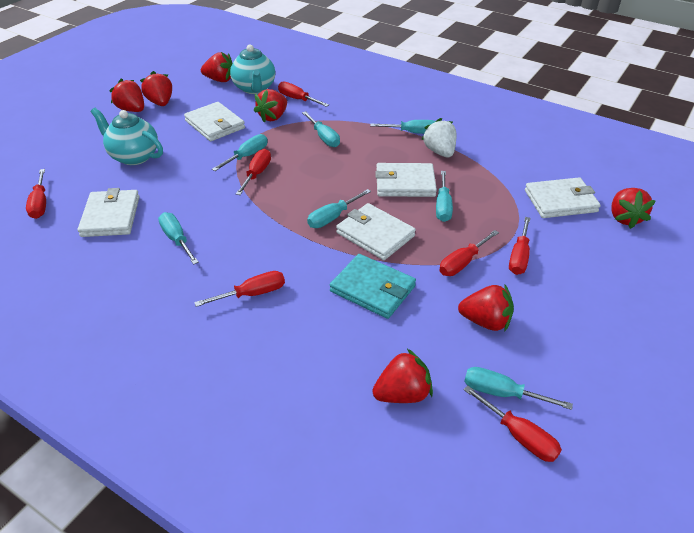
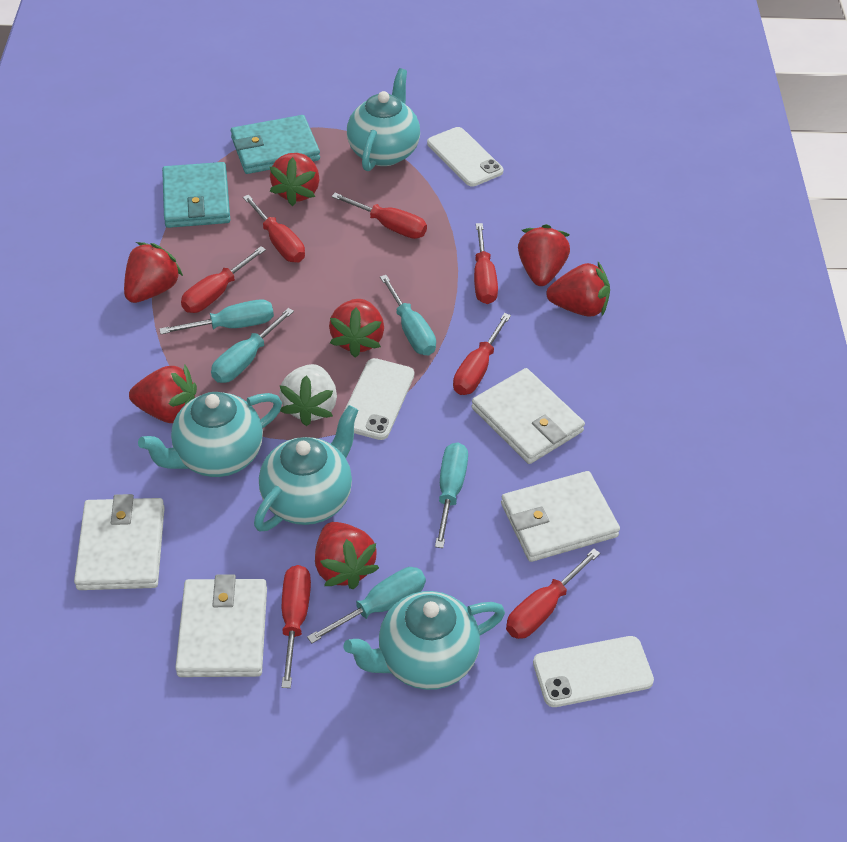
turquoise screwdriver: 7 -> 5
turquoise teapot: 2 -> 4
turquoise wallet: 1 -> 2
white phone: 0 -> 3
white wallet: 5 -> 4

